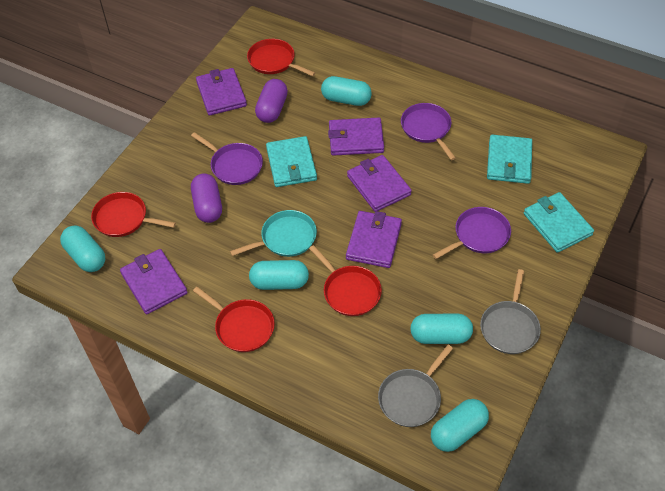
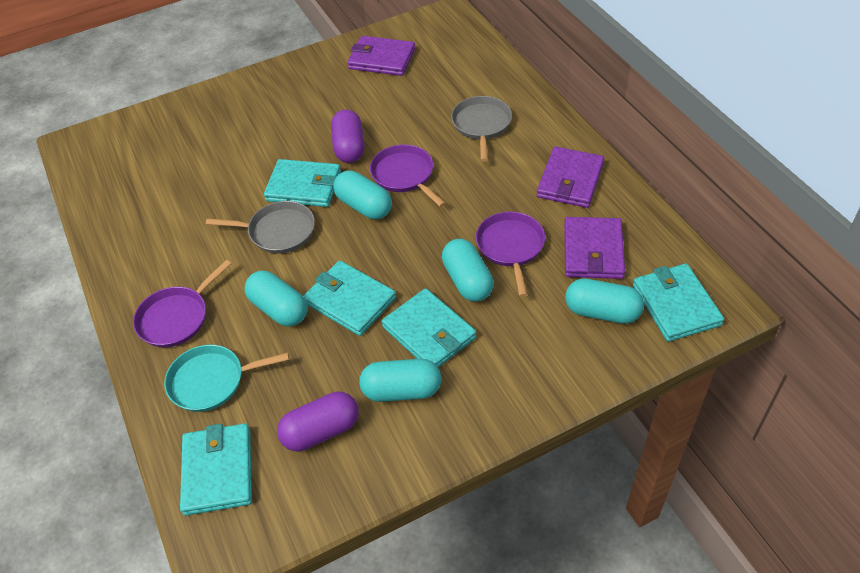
purple wallet: 5 -> 3
red pan: 4 -> 0
turquoise wallet: 3 -> 5

